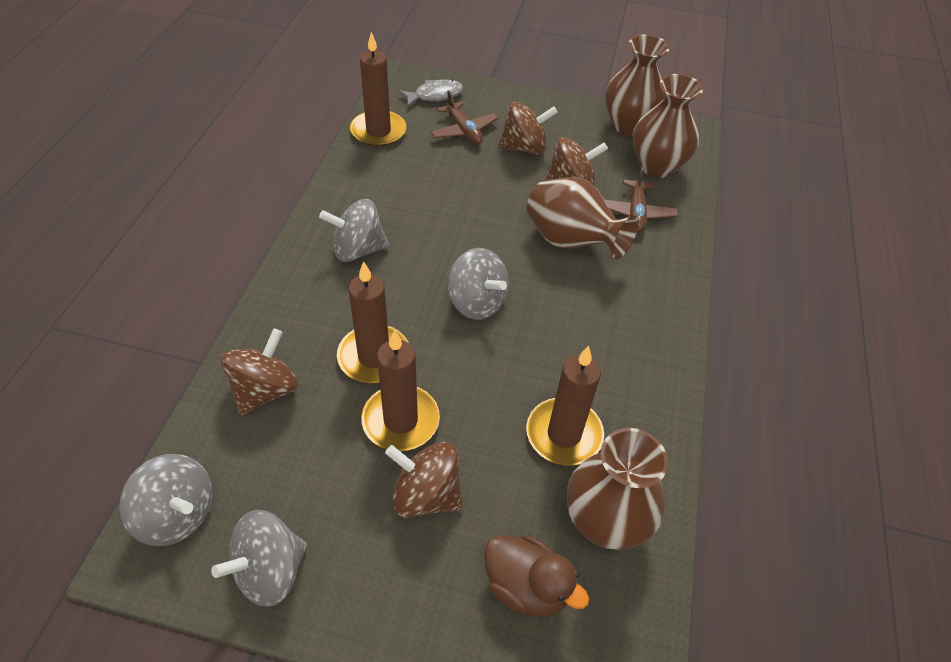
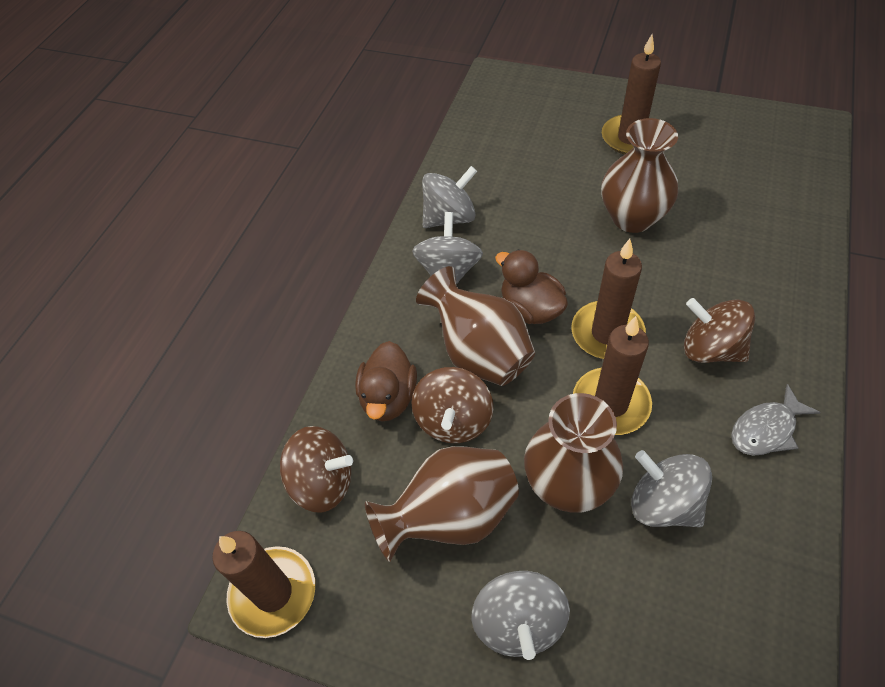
brown duck: 1 -> 2
brown plane: 2 -> 0
brown spinning top: 4 -> 3

